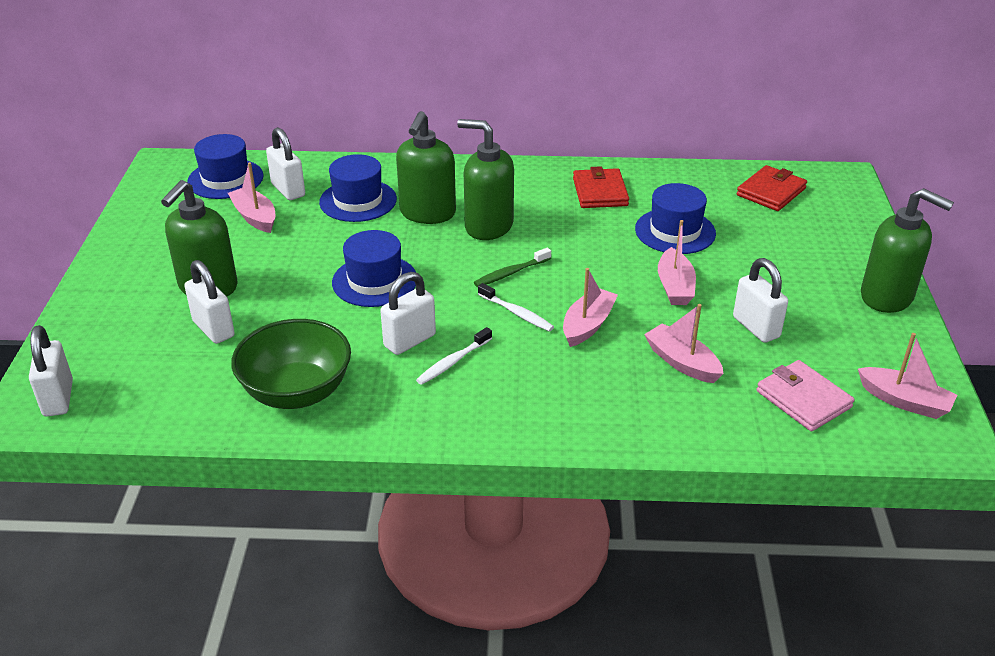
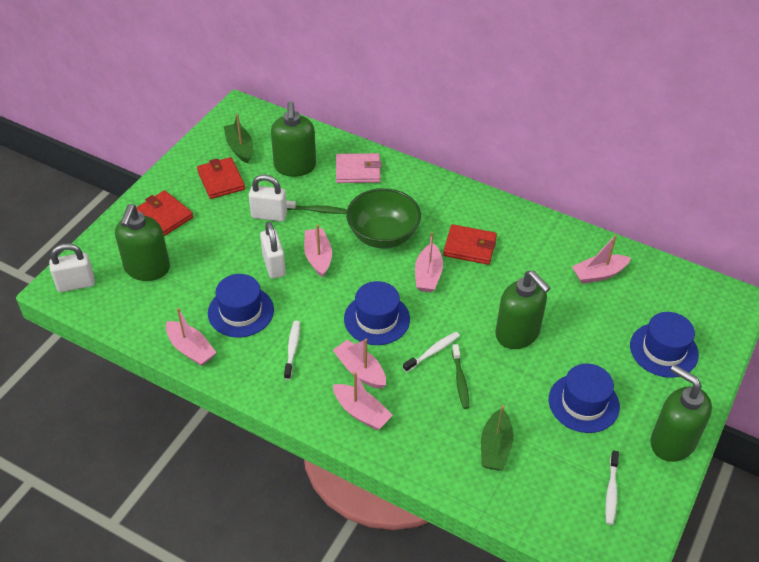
green boat: 0 -> 2
green toothbrush: 1 -> 2
pink boat: 5 -> 6
red wallet: 2 -> 3
white padlock: 5 -> 3
white toothbrush: 2 -> 3

